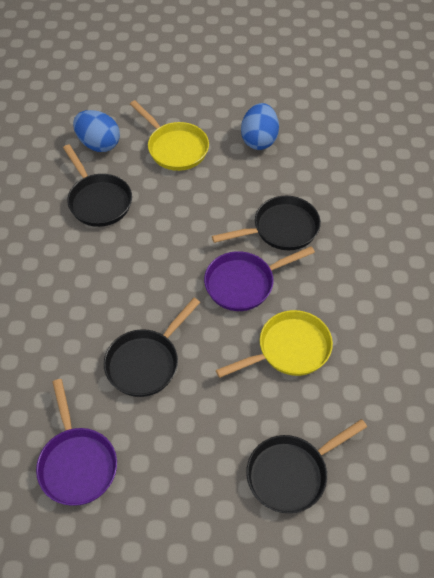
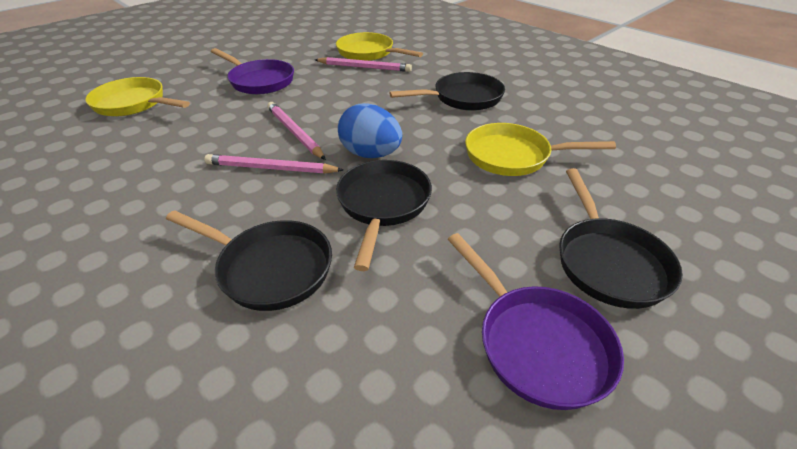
blue egg: 2 -> 1
pink pencil: 0 -> 3
yellow pan: 2 -> 3

